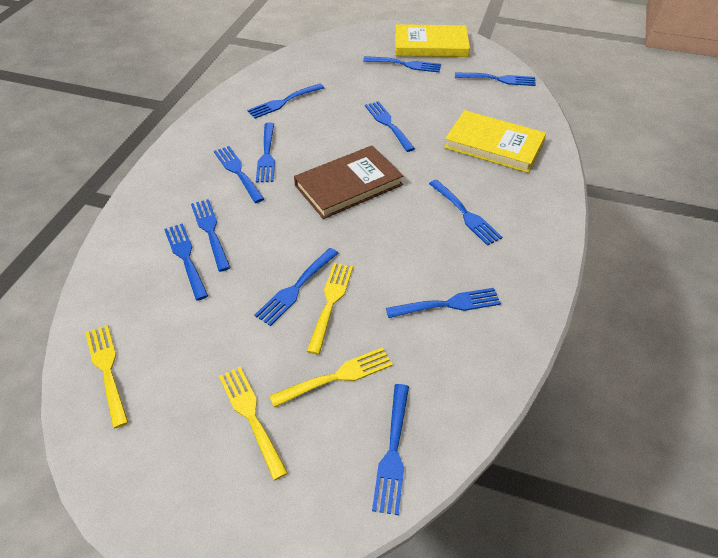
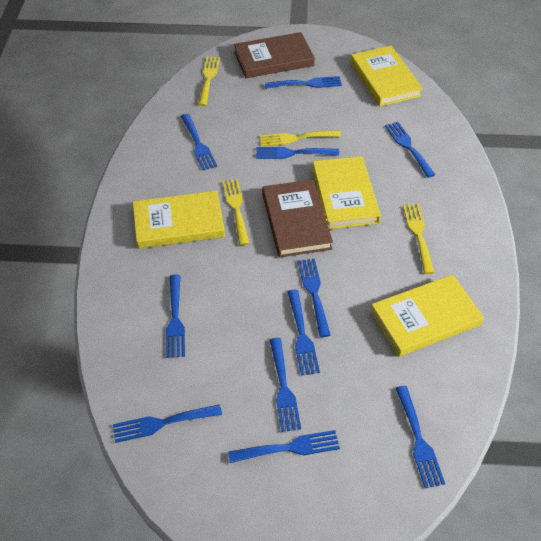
blue fork: 12 -> 11
brown book: 1 -> 2
yellow book: 2 -> 4

